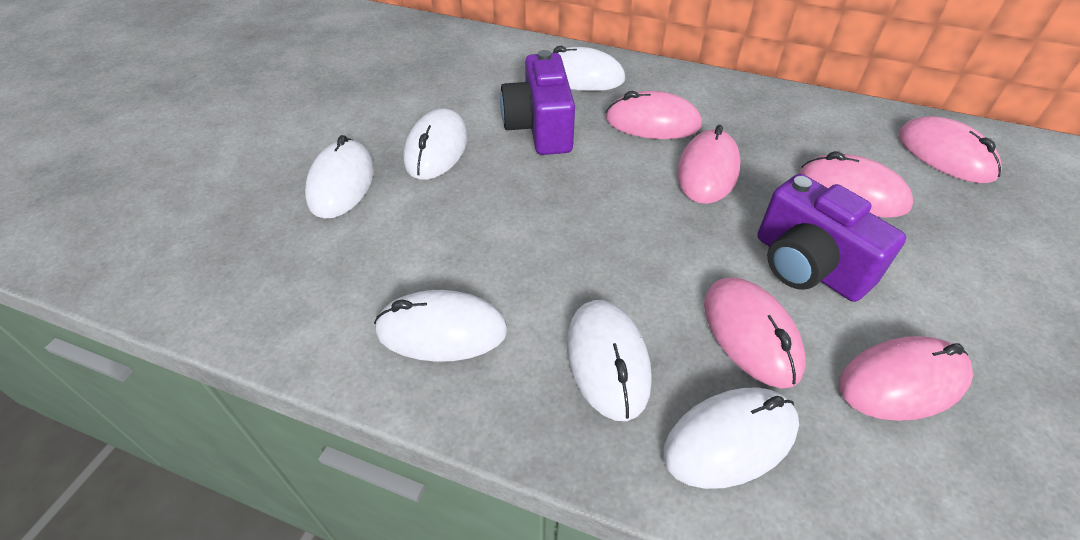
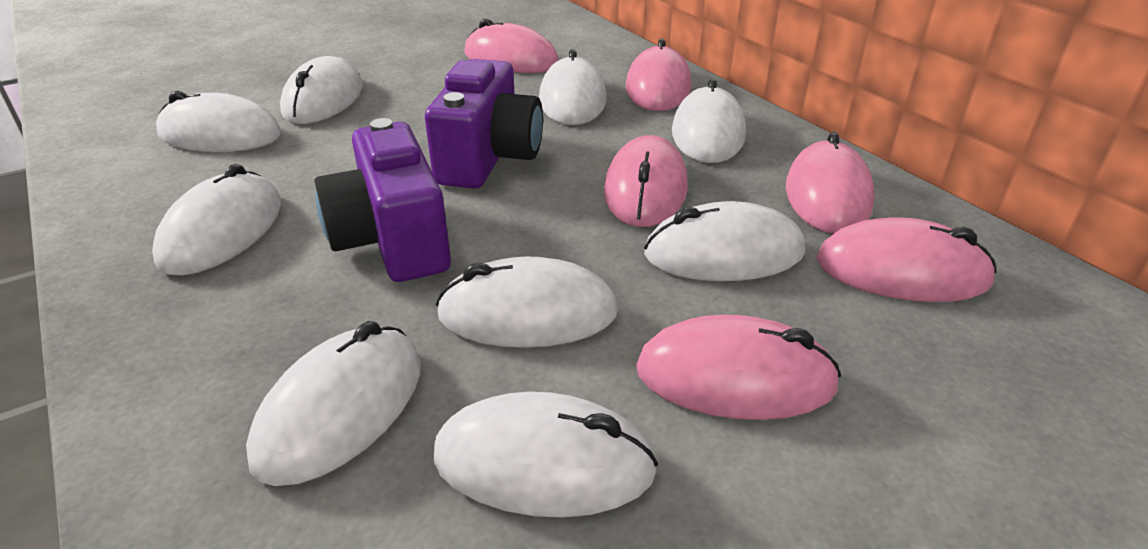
white mouse: 6 -> 9

